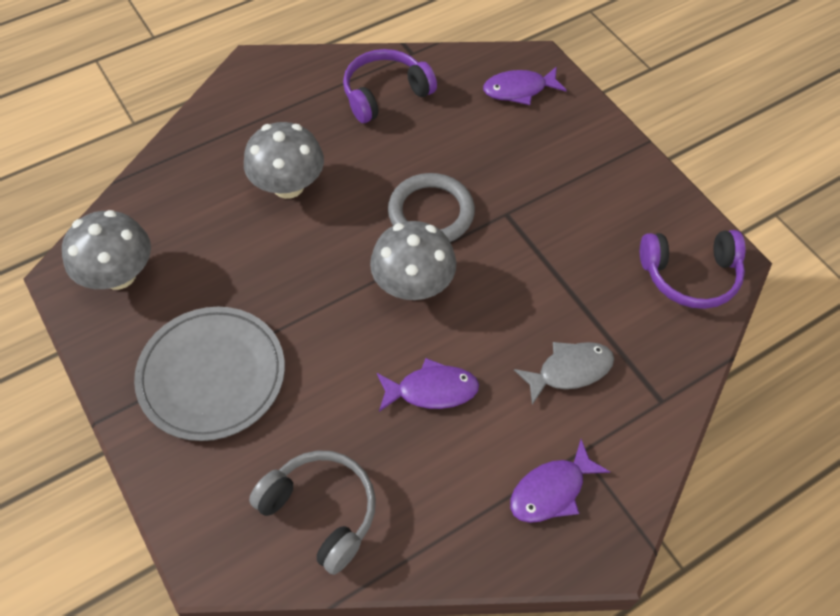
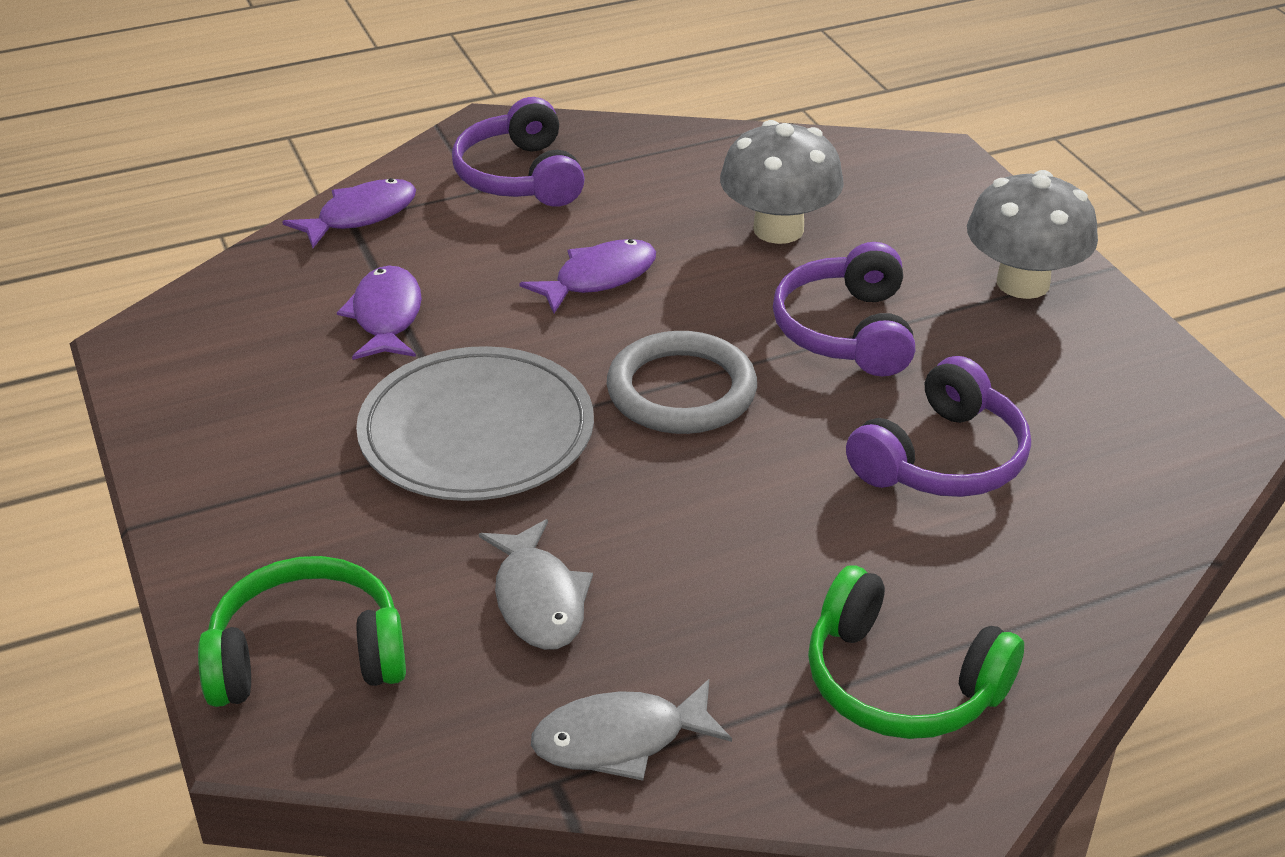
green headphones: 0 -> 2
grey fish: 1 -> 2
grey headphones: 1 -> 0
grey mushroom: 3 -> 2
purple headphones: 2 -> 3

